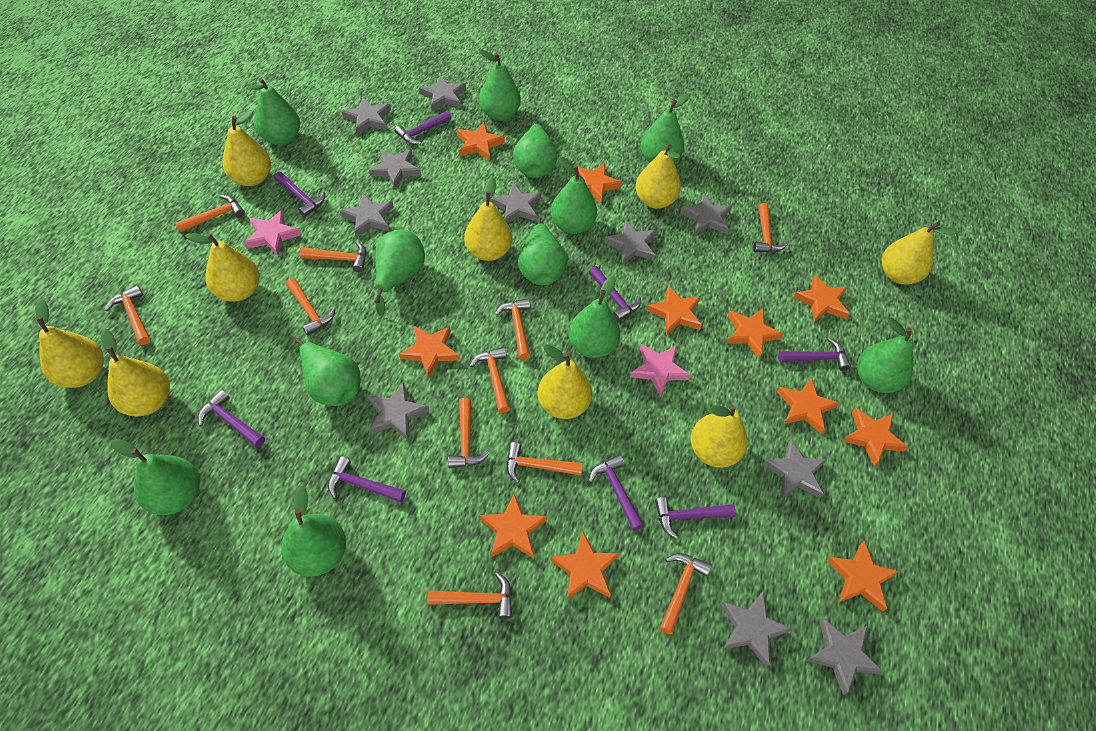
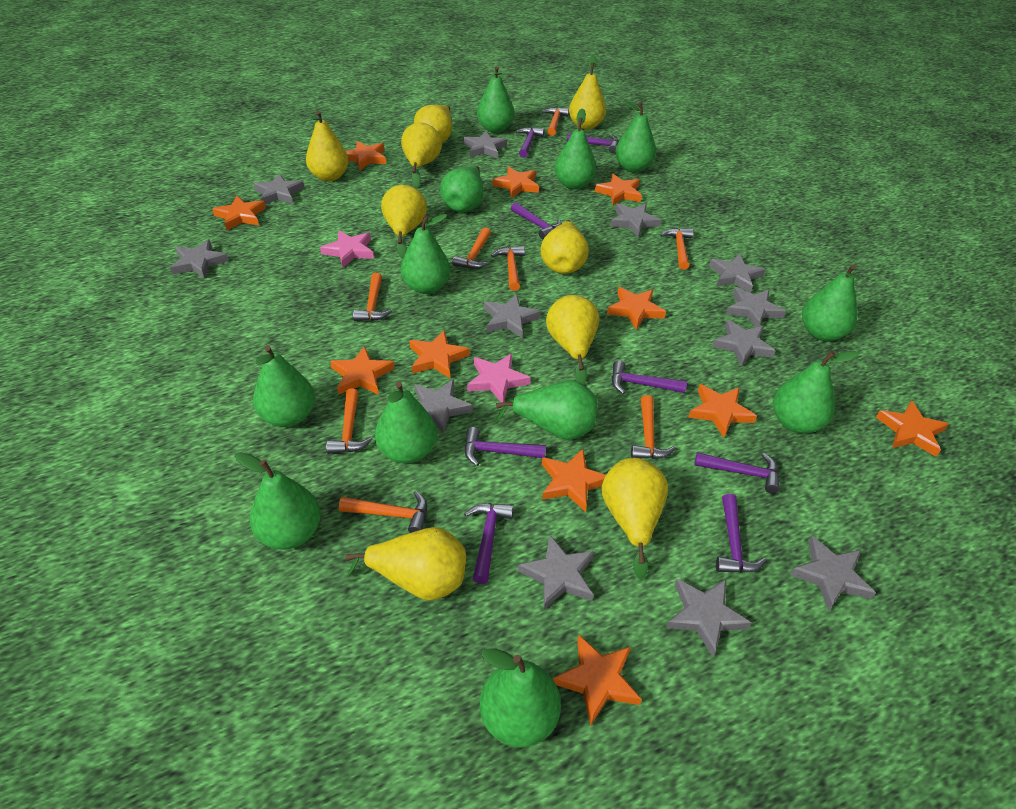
grey star: 11 -> 12
orange hammer: 11 -> 8

